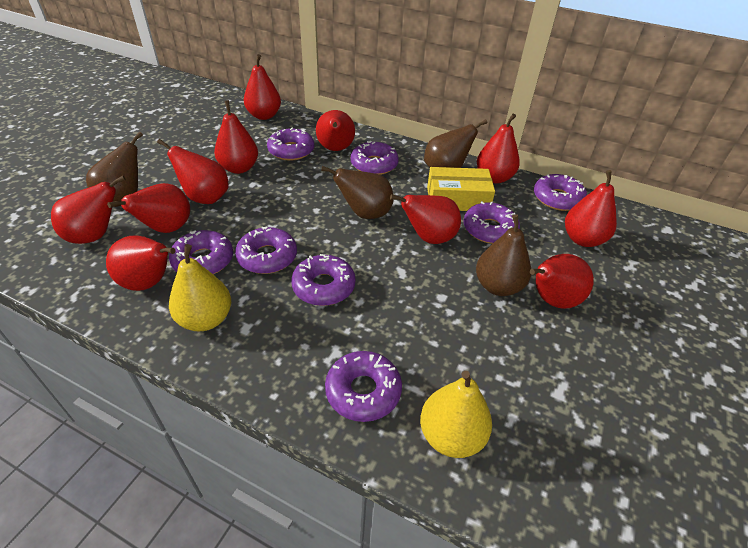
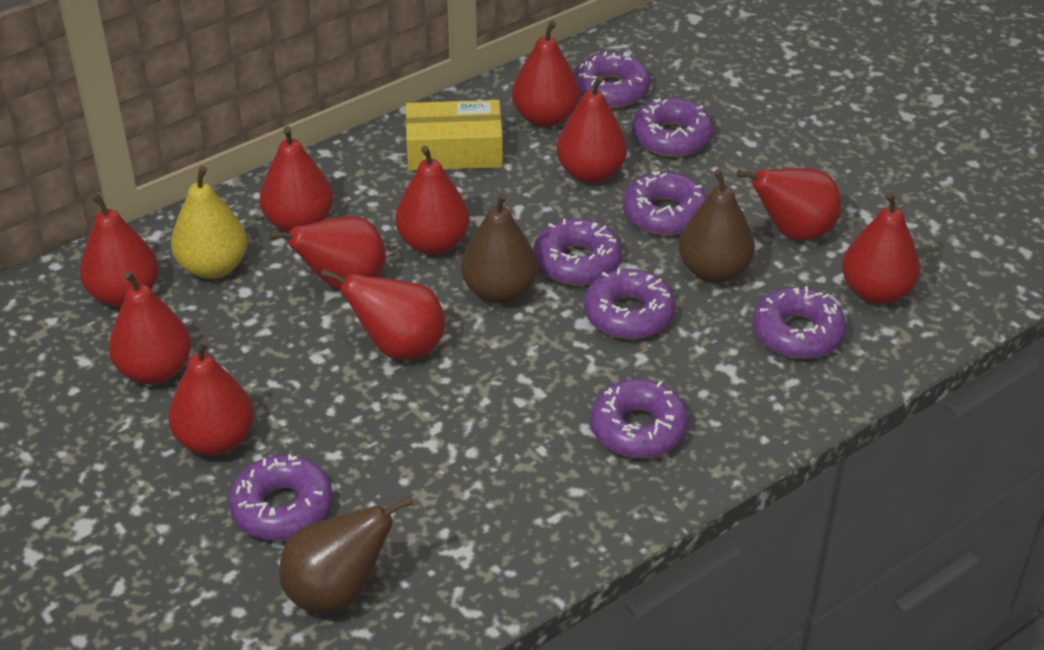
brown pear: 4 -> 3
yellow pear: 2 -> 1

